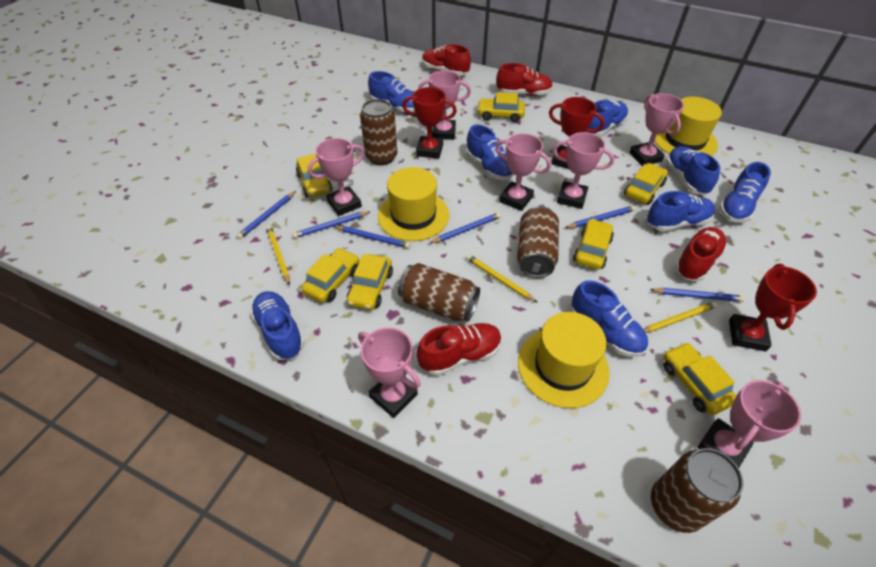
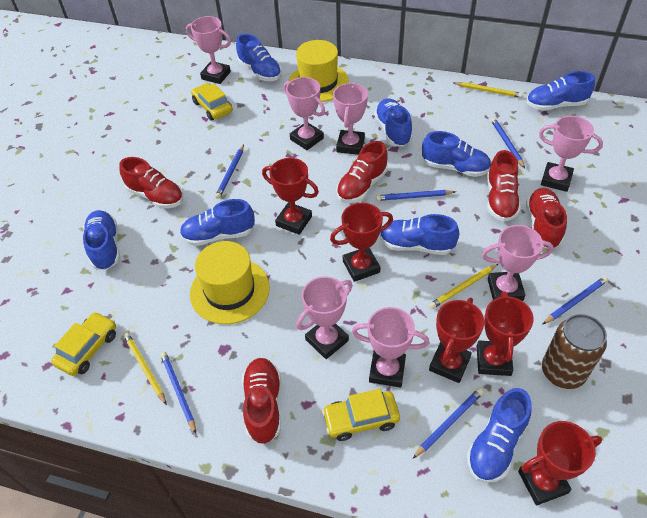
brown can: 4 -> 1
red shoe: 4 -> 5
red trophy: 3 -> 5
yellow car: 7 -> 3
yellow hat: 3 -> 2

